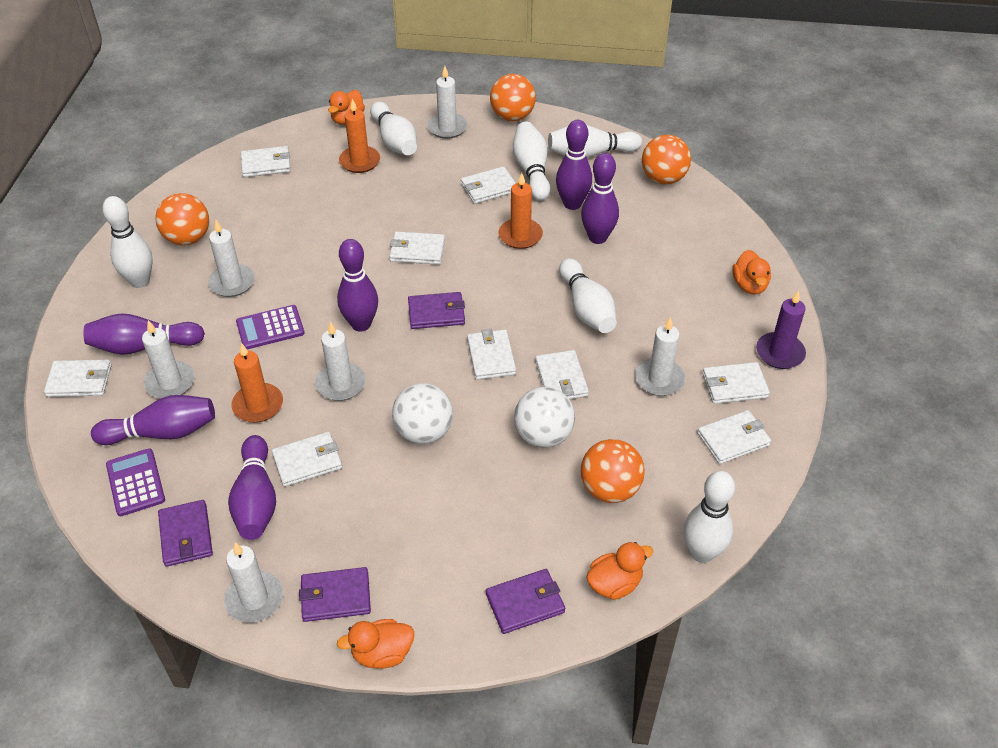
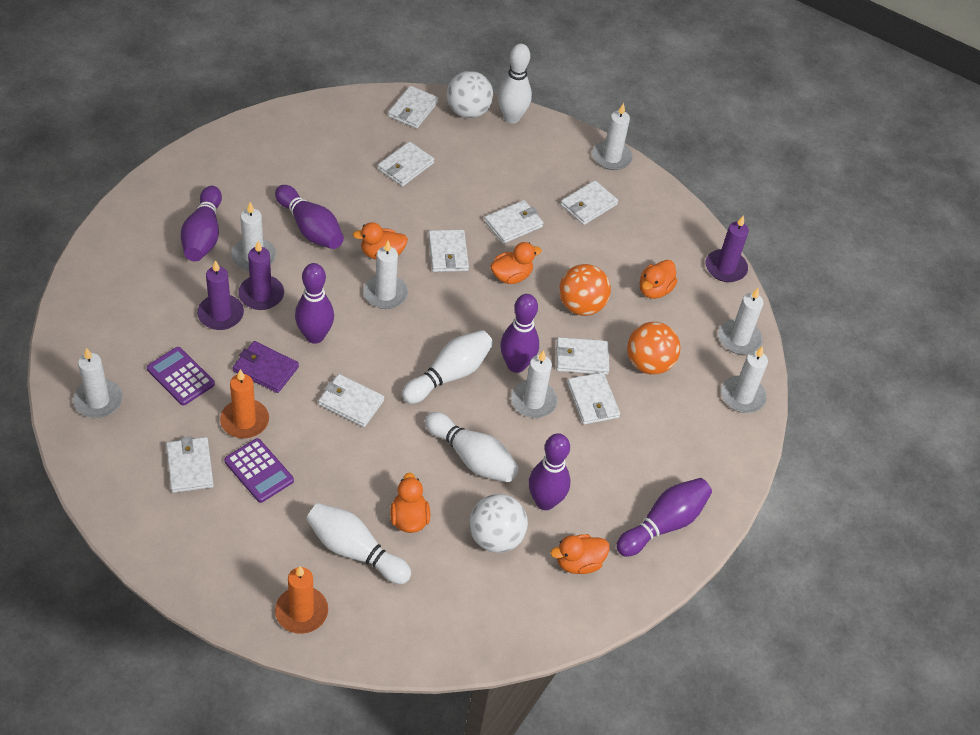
orange ball: 4 -> 2
orange candle: 3 -> 2
orange duck: 4 -> 5
purple candle: 1 -> 3
purple wallet: 4 -> 1
white bowling pin: 6 -> 4
white candle: 6 -> 7

